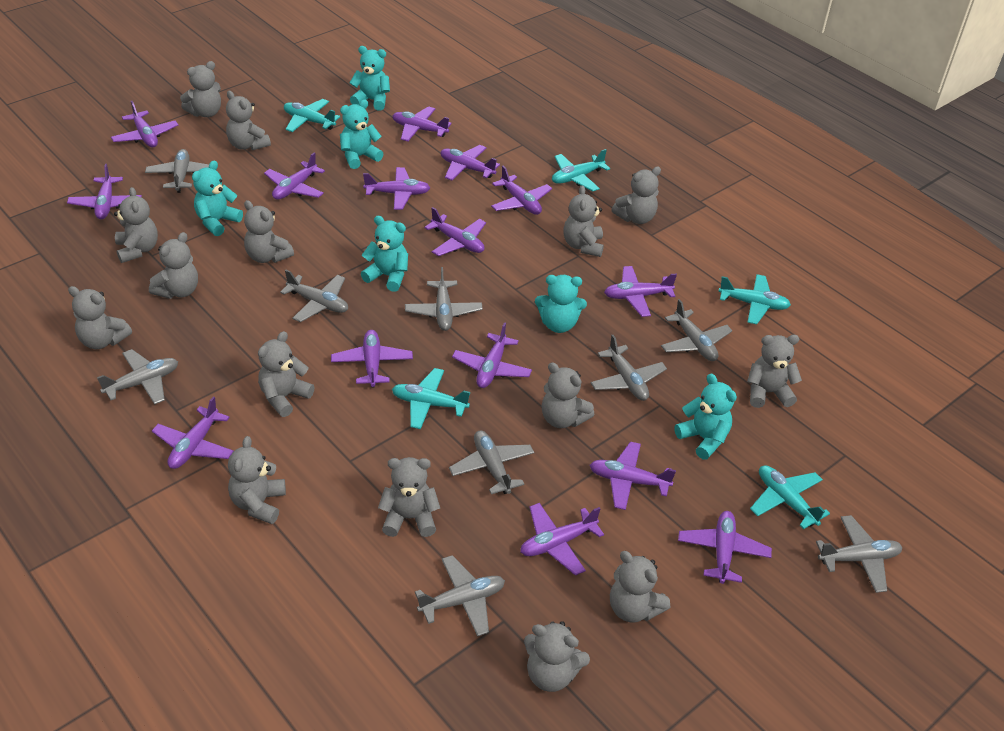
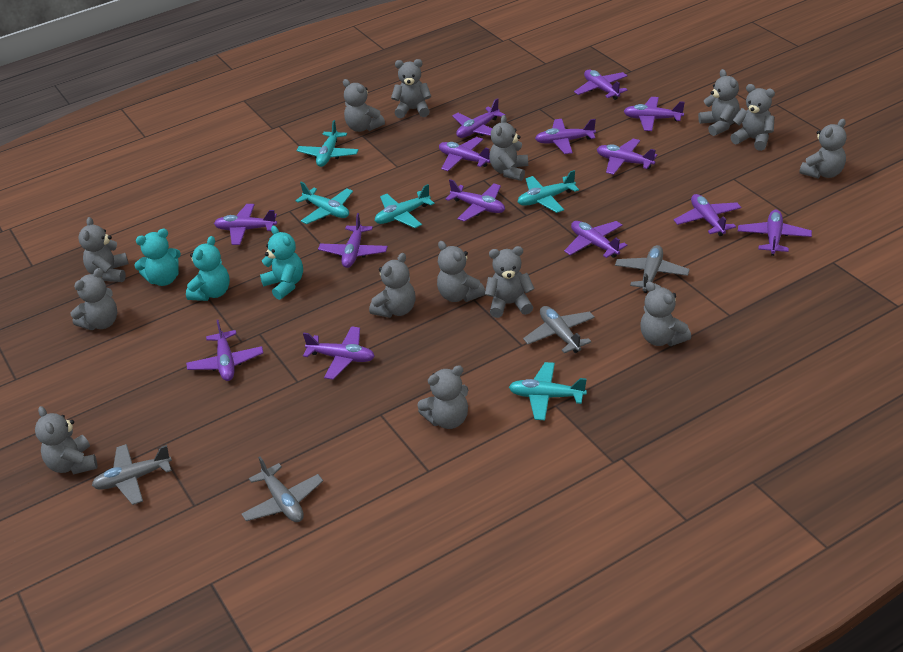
grey plane: 9 -> 4
grey teddy bear: 15 -> 14
purple plane: 15 -> 14
turquoise teddy bear: 6 -> 3

